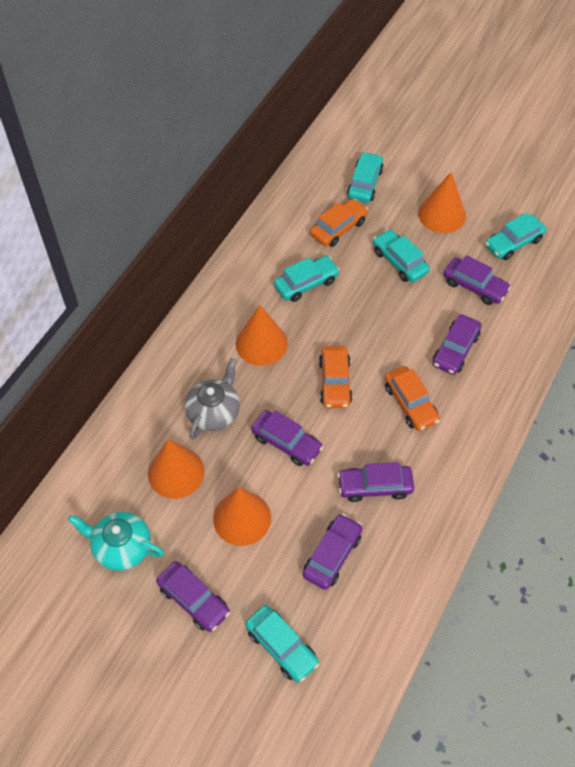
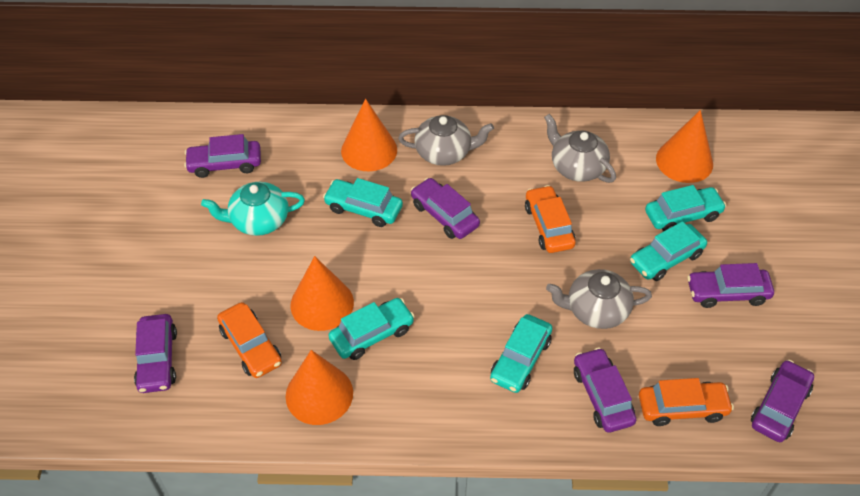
grey teapot: 1 -> 3

